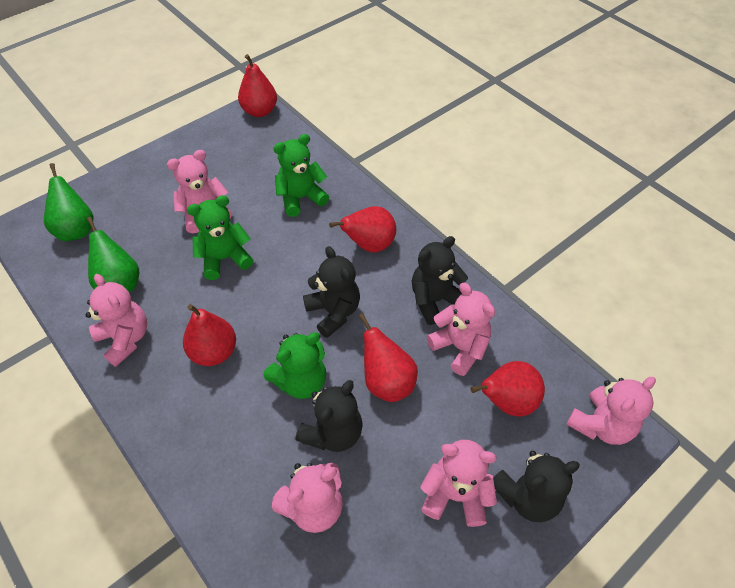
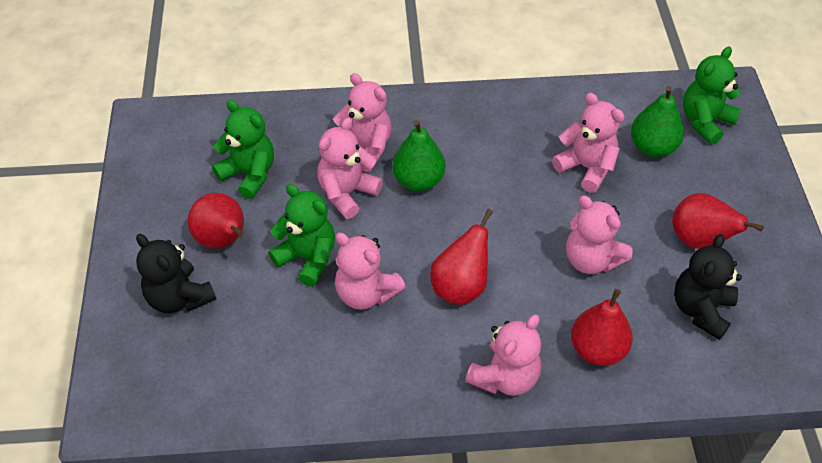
black teddy bear: 4 -> 2
red pear: 5 -> 4

